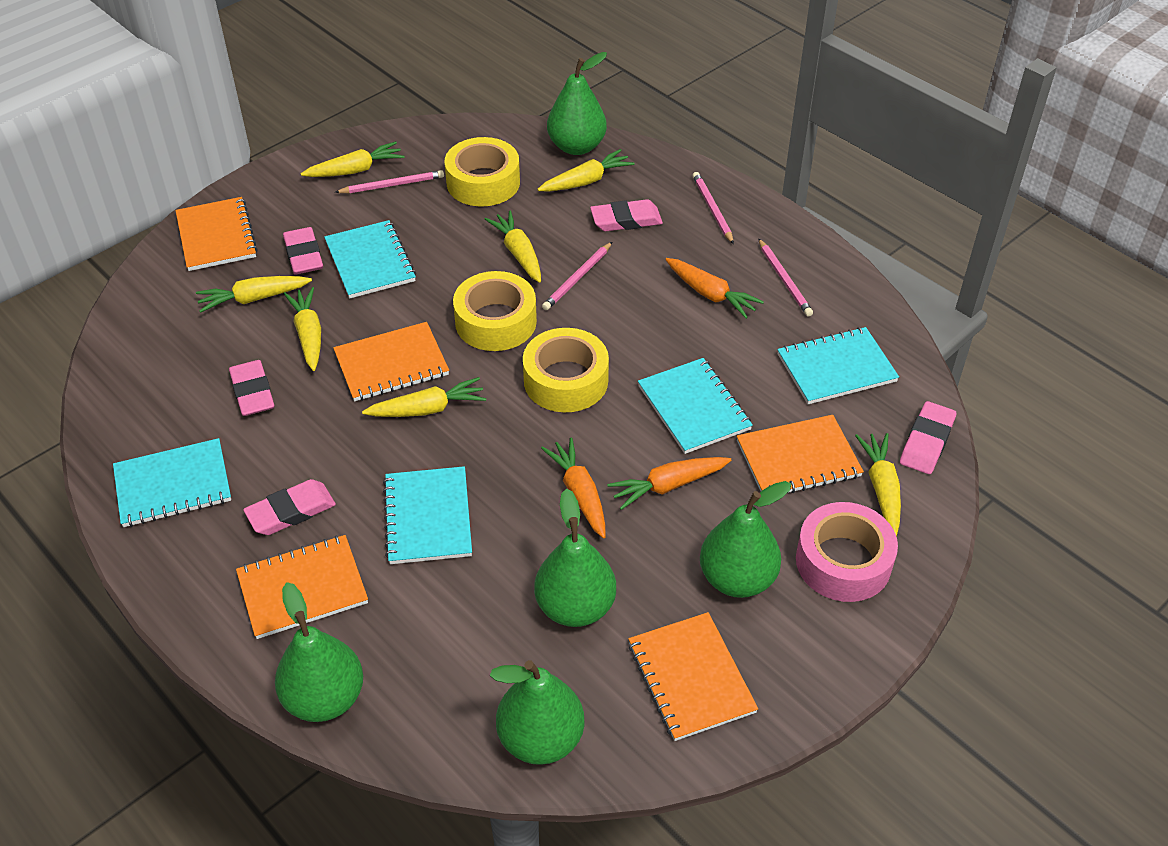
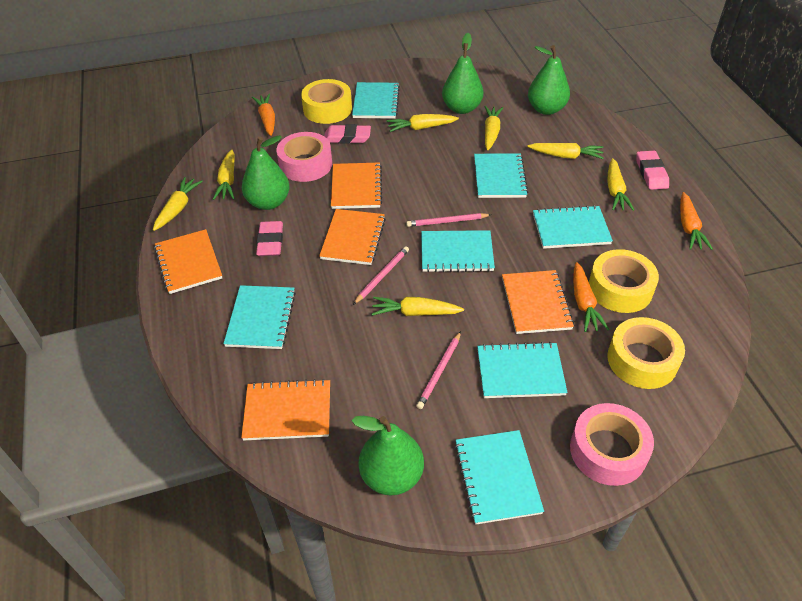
green pear: 5 -> 4
pink eraser: 5 -> 3
pink pencil: 4 -> 3
pink tape: 1 -> 2
turquoise notebook: 5 -> 7

